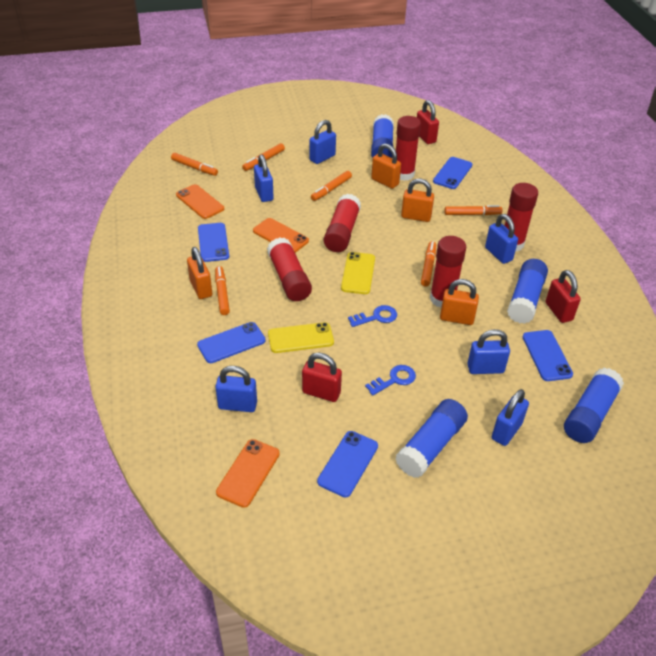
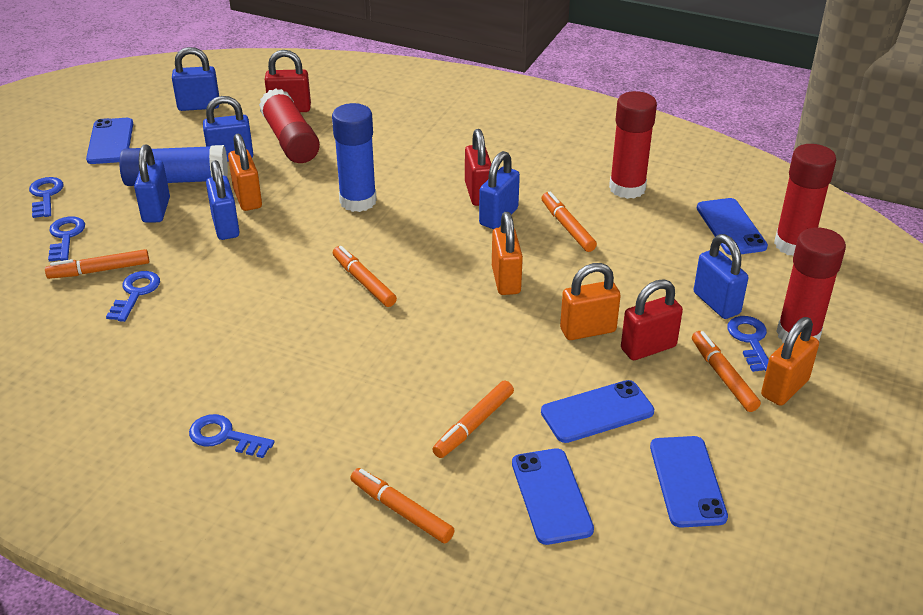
blue glue stick: 4 -> 2
blue key: 2 -> 5
orange phone: 3 -> 0
red glue stick: 5 -> 4
yellow phone: 2 -> 0

